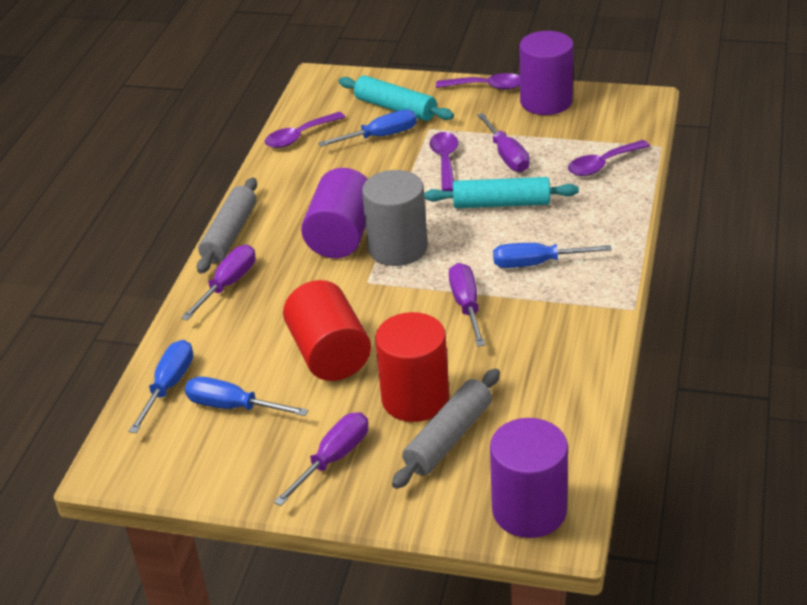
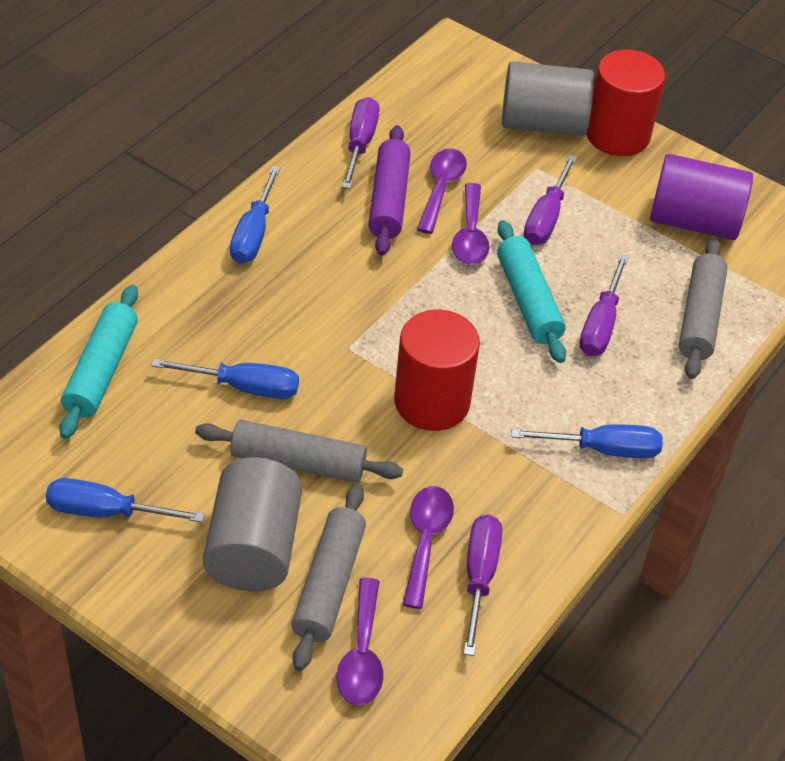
grey cylinder: 1 -> 2
grey rolling pin: 2 -> 3
purple cylinder: 3 -> 1
purple rolling pin: 0 -> 1

